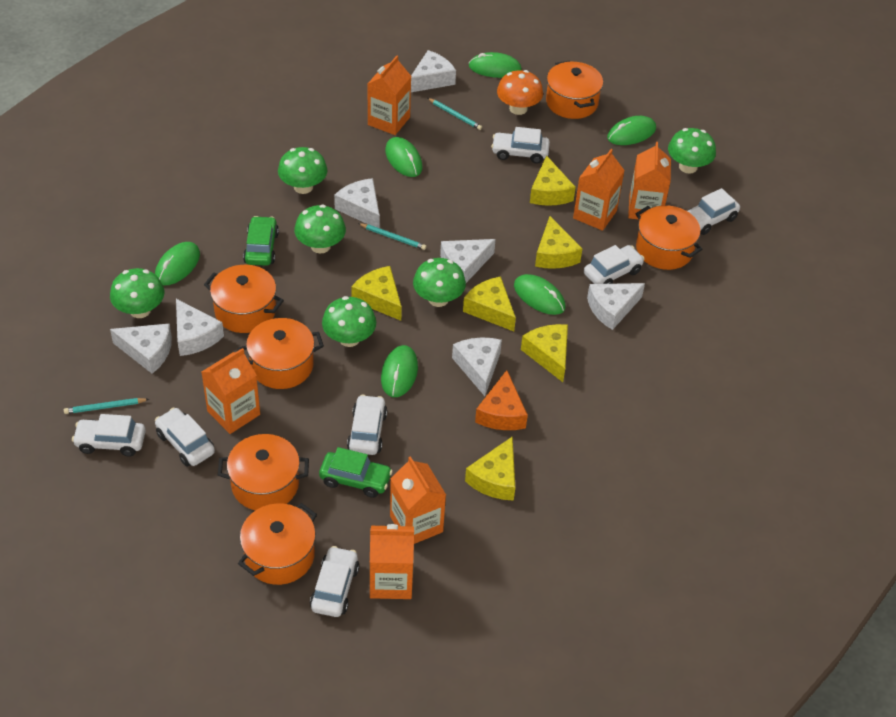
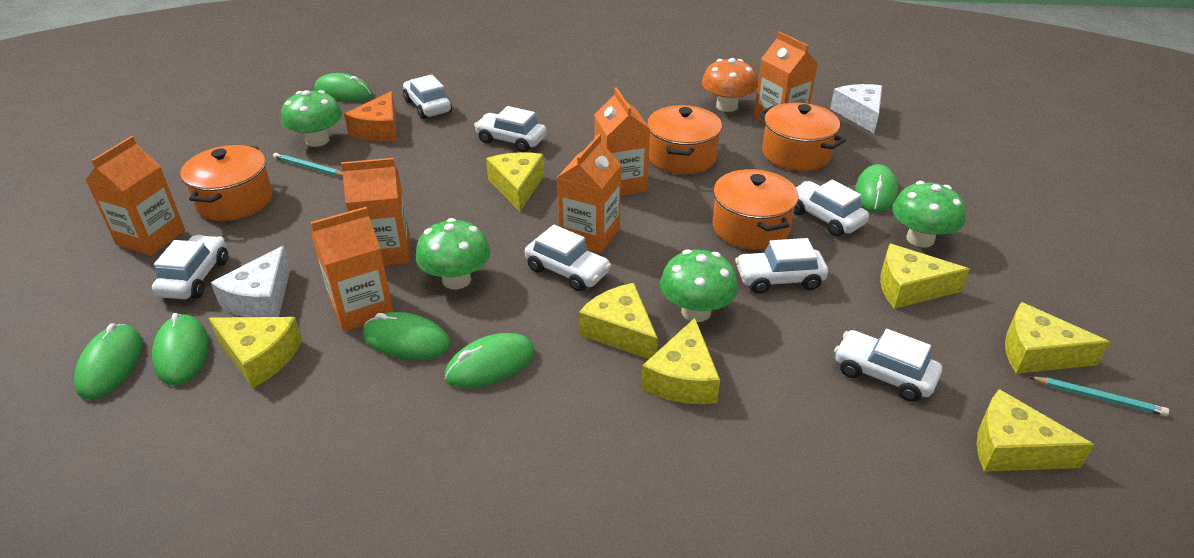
green car: 2 -> 0
green mushroom: 6 -> 4
orange pot: 6 -> 4
turquoise pencil: 3 -> 2
white cheese: 7 -> 2
yellow cheese: 6 -> 7

